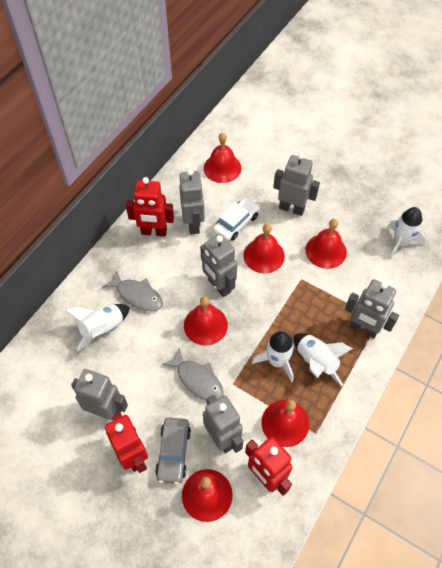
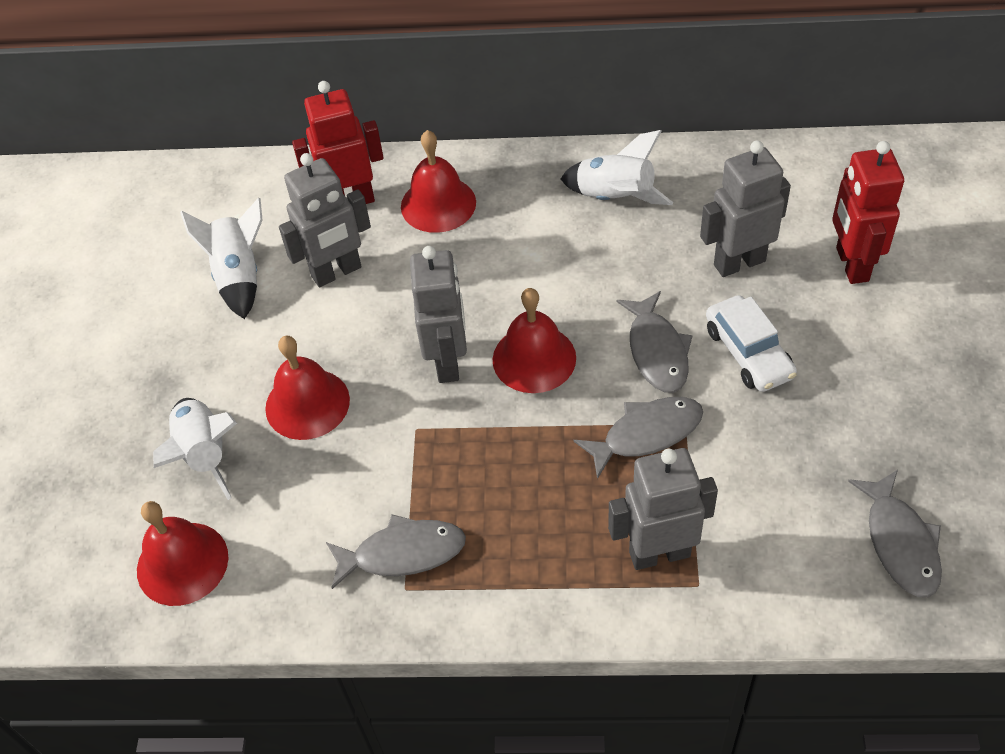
grey car: 1 -> 0
grey fish: 2 -> 4
grey robot: 6 -> 4
red bell: 6 -> 4
red robot: 3 -> 2
white rocket: 4 -> 3

